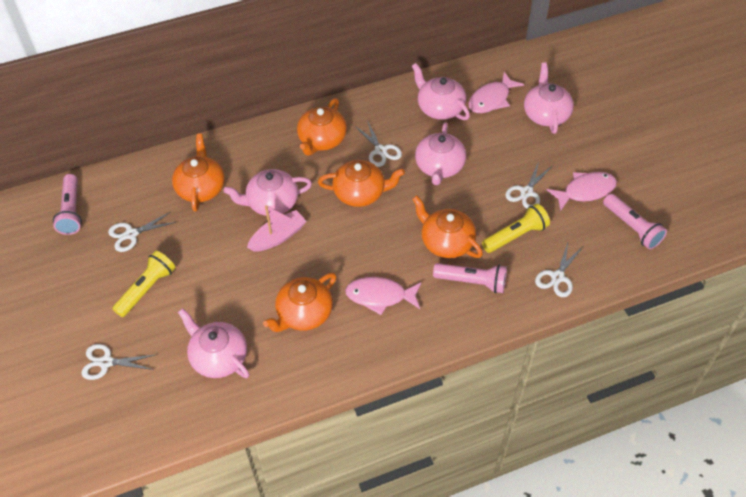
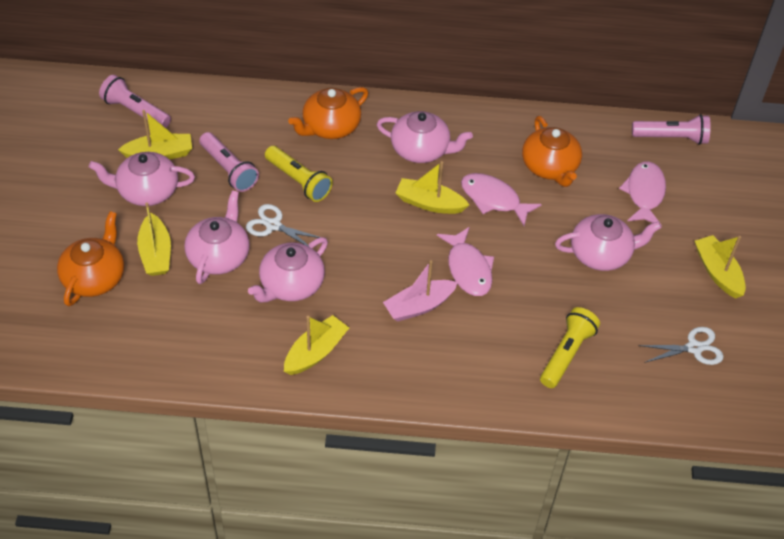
orange teapot: 5 -> 3
white scissors: 5 -> 2
yellow boat: 0 -> 5

